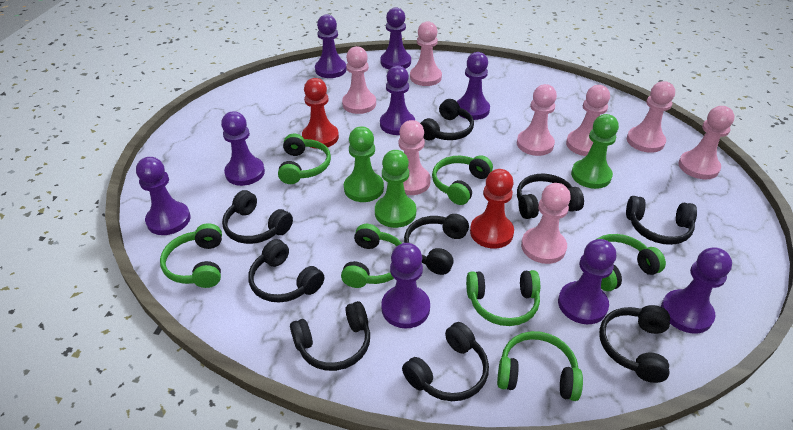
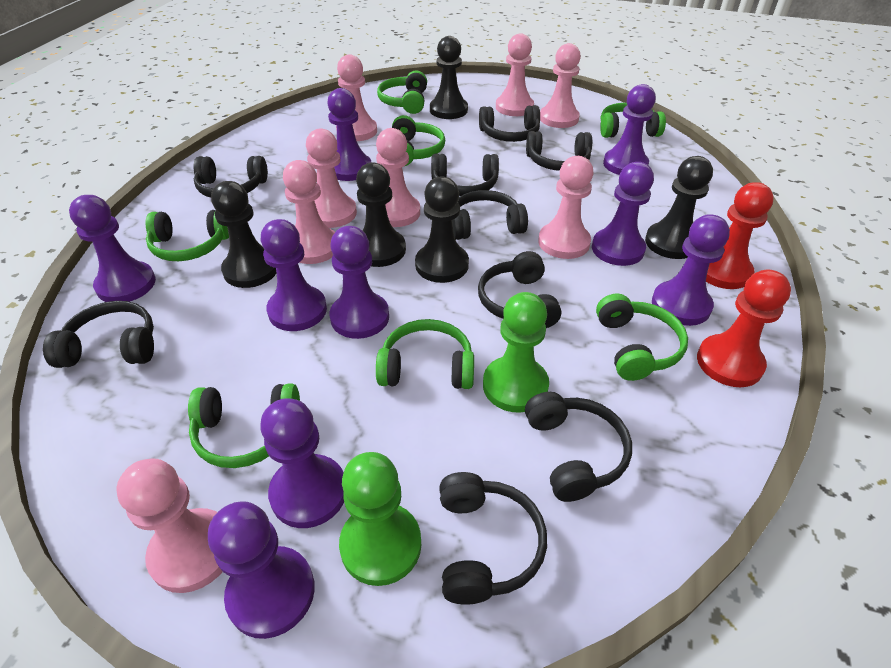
black pawn: 0 -> 5
green pawn: 3 -> 2

